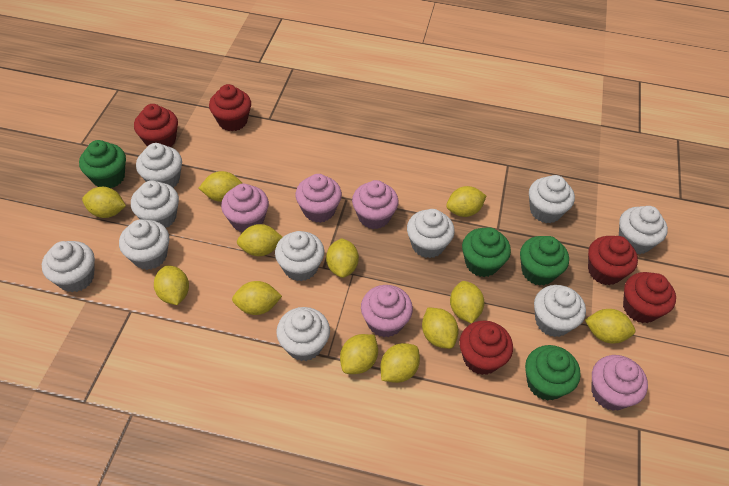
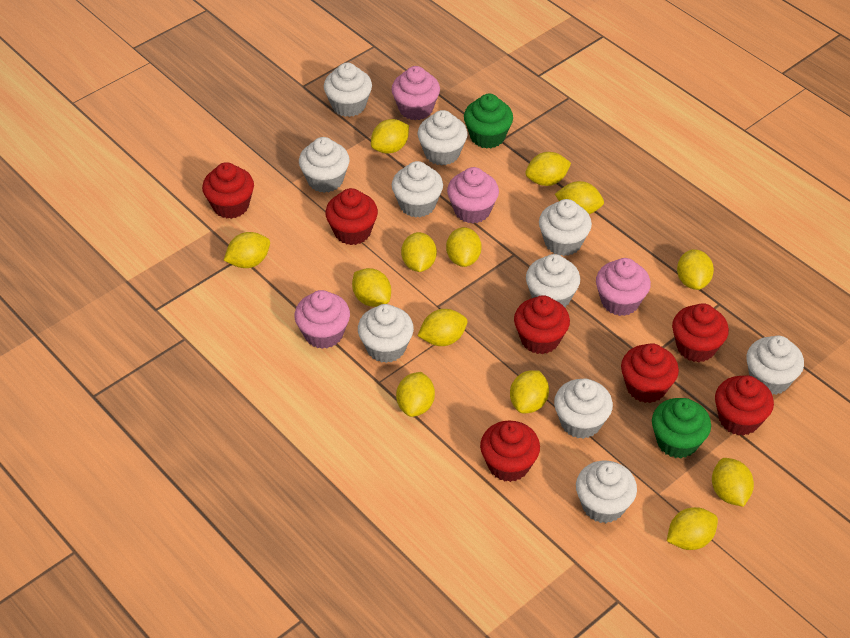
green cupcake: 4 -> 2
pink cupcake: 5 -> 4
red cupcake: 5 -> 7
yellow lemon: 12 -> 13

